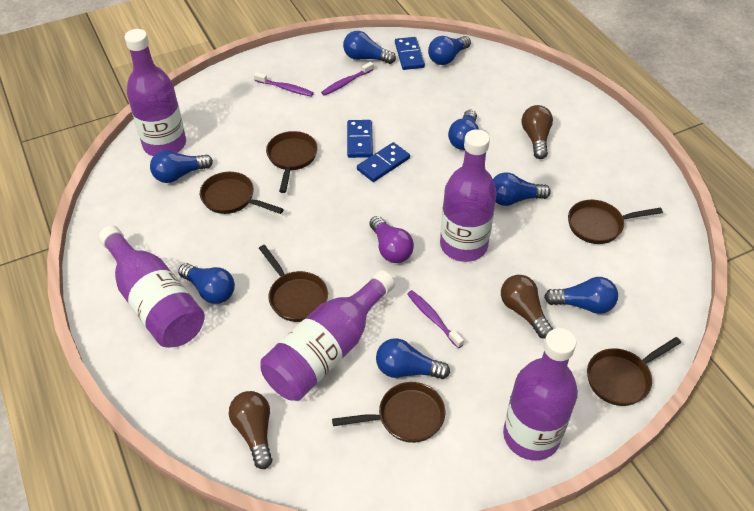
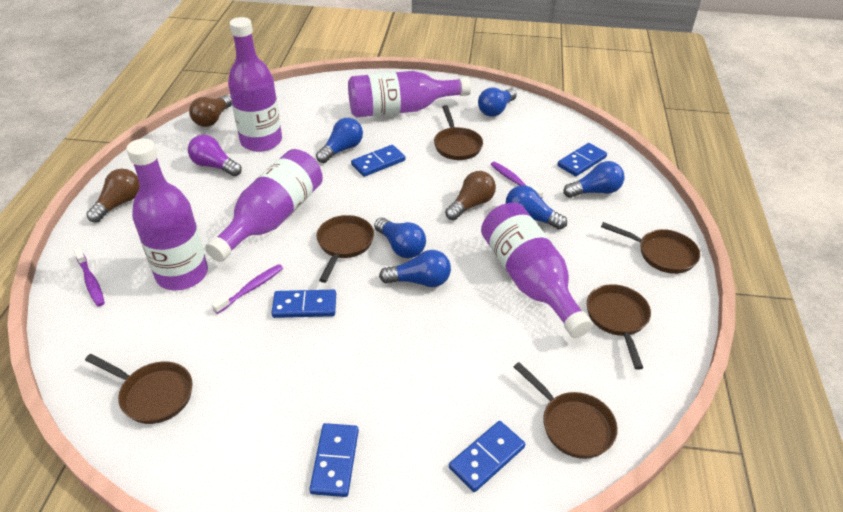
blue domino: 3 -> 5
blue light bulb: 8 -> 6

